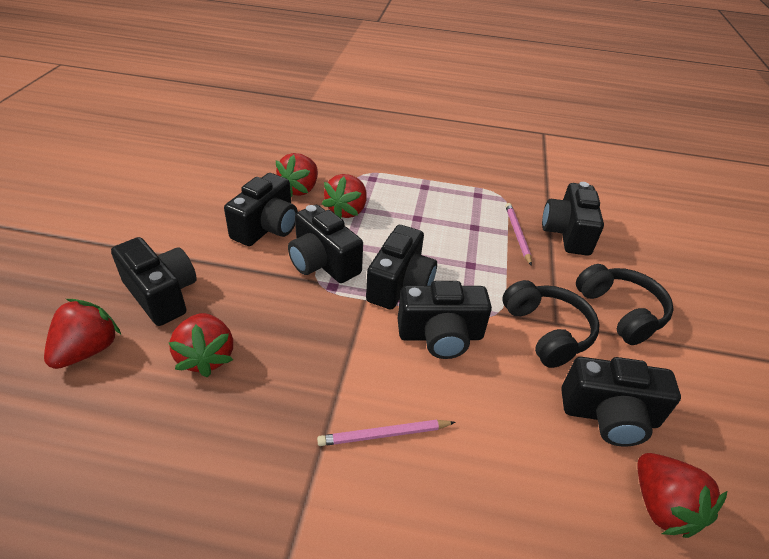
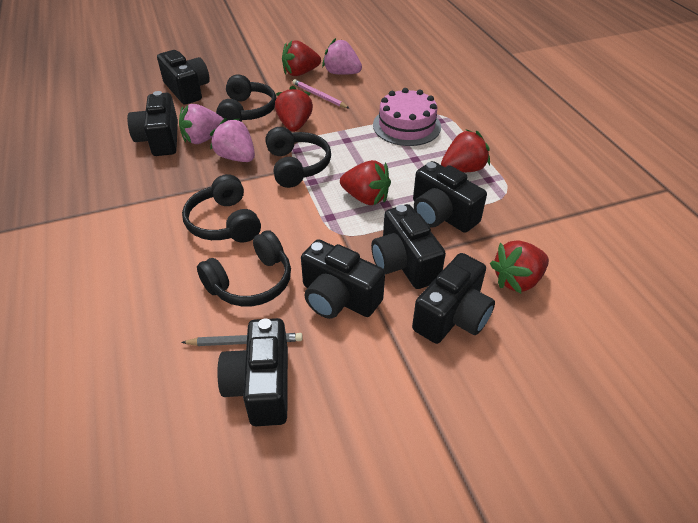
black headphones: 2 -> 4
grey pencil: 0 -> 1
pink cake: 0 -> 1
pink pencil: 2 -> 1
pink strawberry: 0 -> 3

